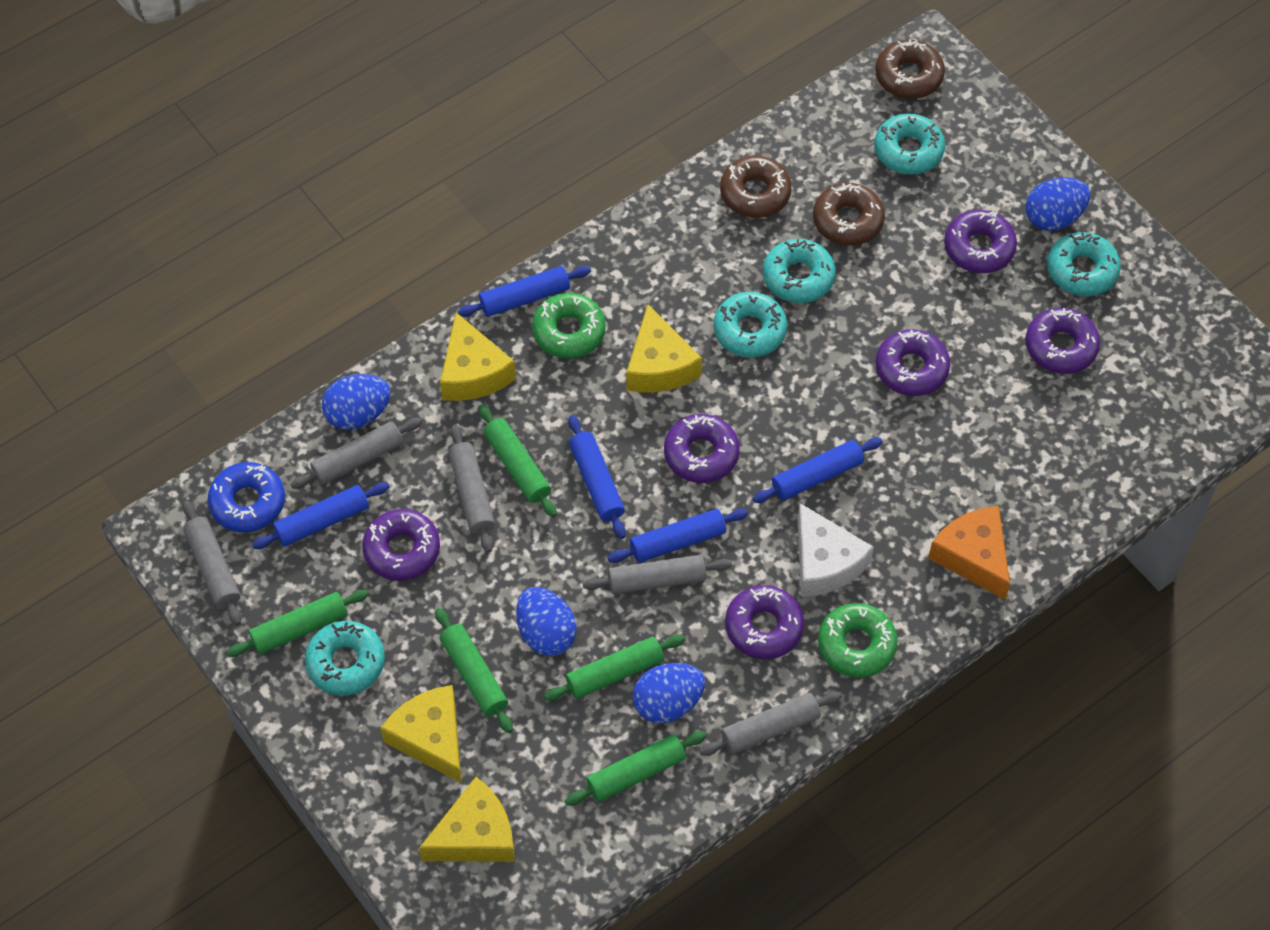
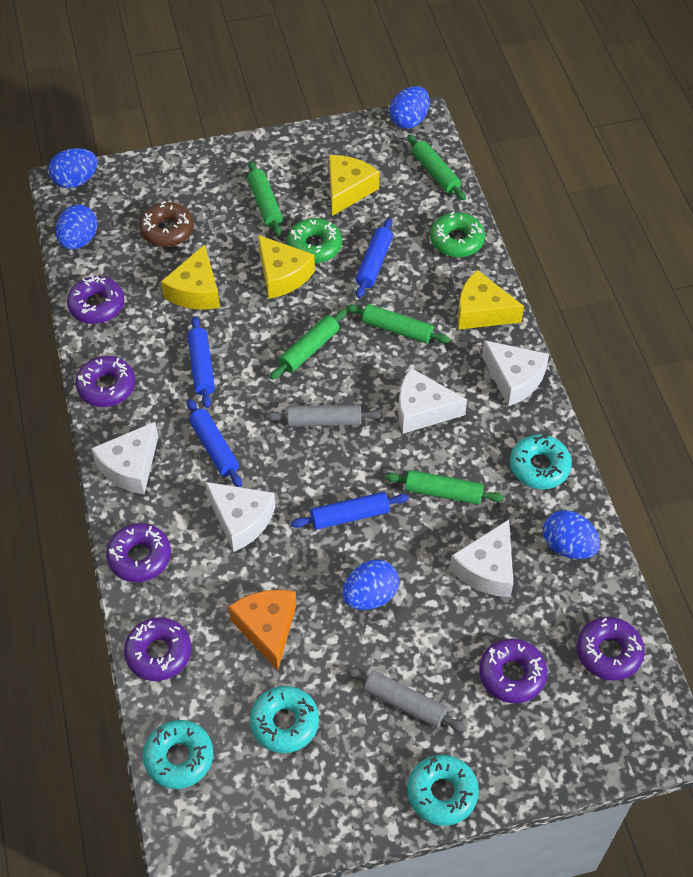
blue donut: 1 -> 0
blue egg: 4 -> 5
blue rolling pin: 5 -> 4
brown donut: 3 -> 1
grey rolling pin: 5 -> 2
turquoise donut: 5 -> 4
white cheese: 1 -> 5

